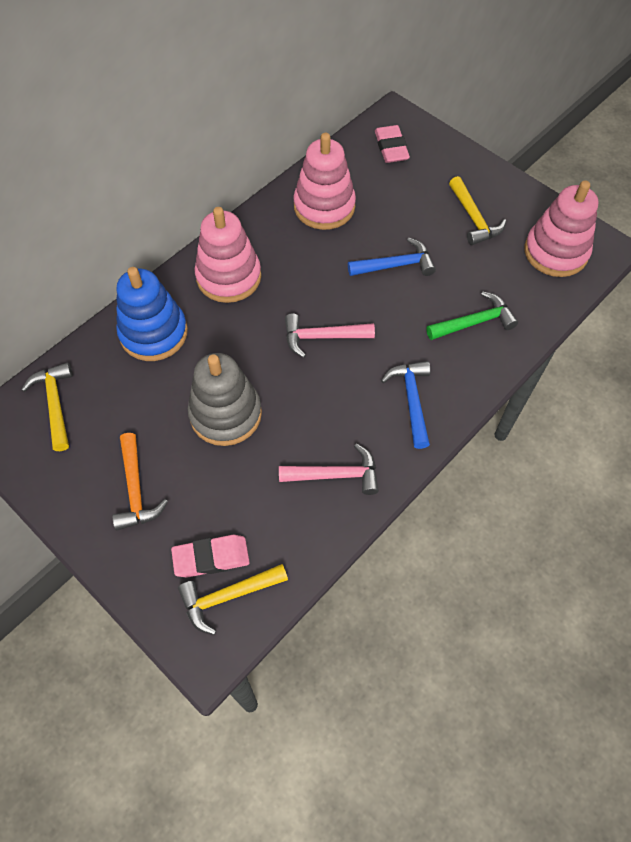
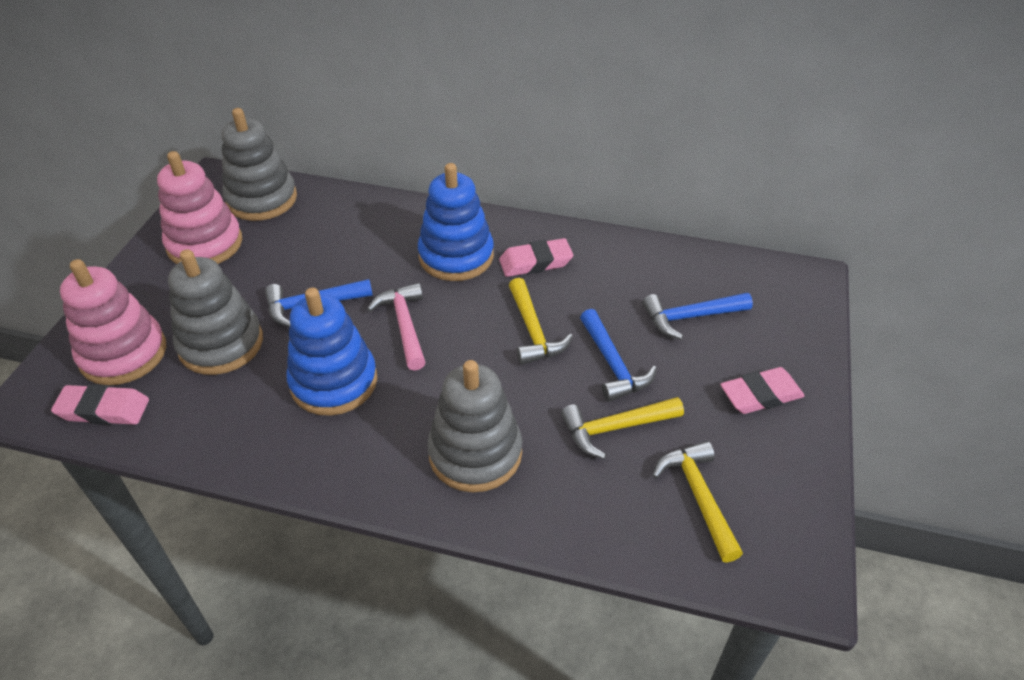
blue hammer: 2 -> 3
blue stacking toy: 1 -> 2
green hammer: 1 -> 0
grey stacking toy: 1 -> 3
orange hammer: 1 -> 0
pink eraser: 2 -> 3
pink hammer: 2 -> 1
pink stacking toy: 3 -> 2

